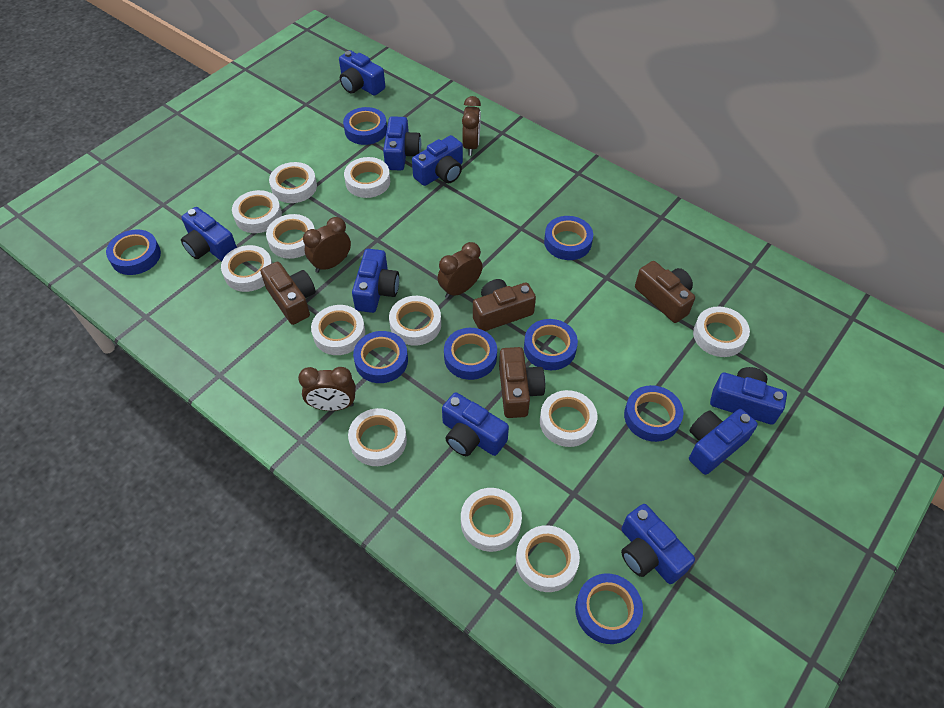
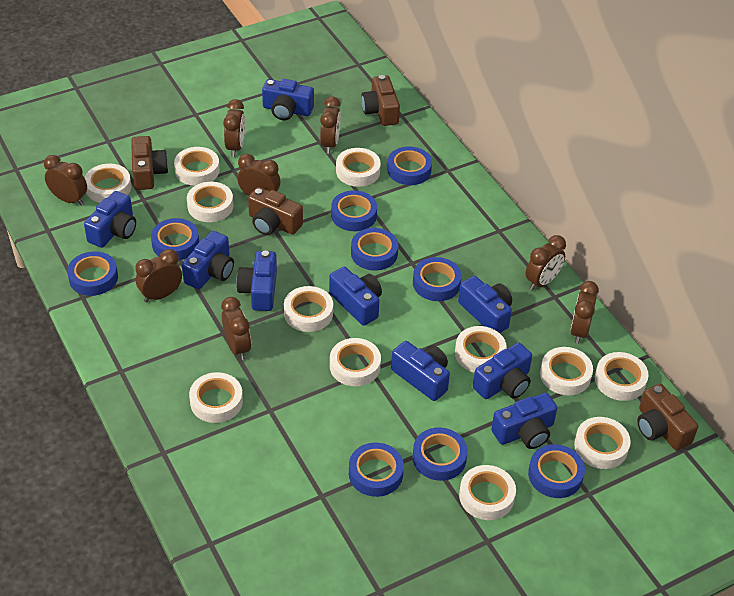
blue tape: 8 -> 9
brown clock: 4 -> 8

